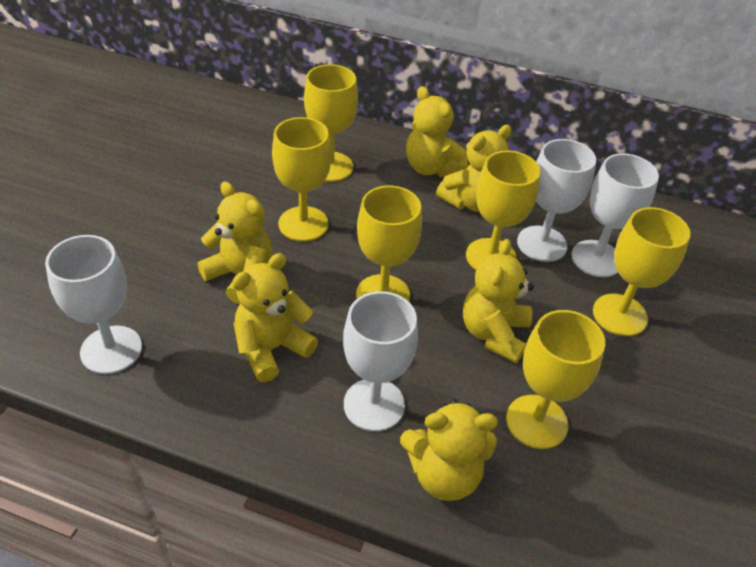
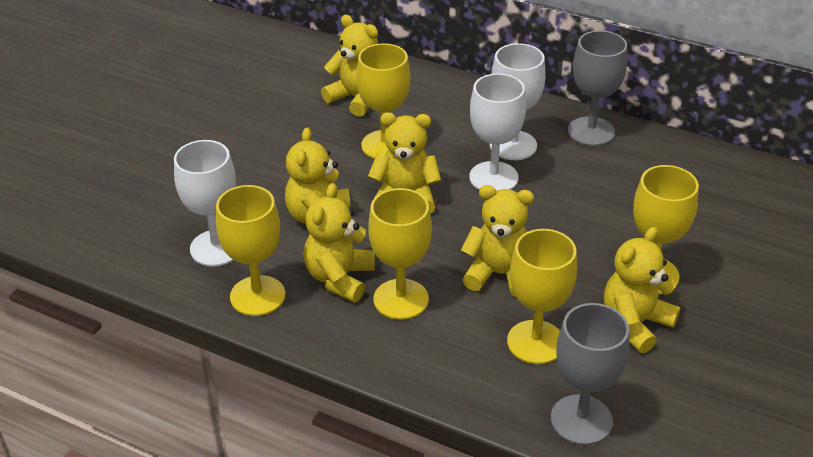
grey goblet: 0 -> 2
white goblet: 4 -> 3
yellow goblet: 6 -> 5

